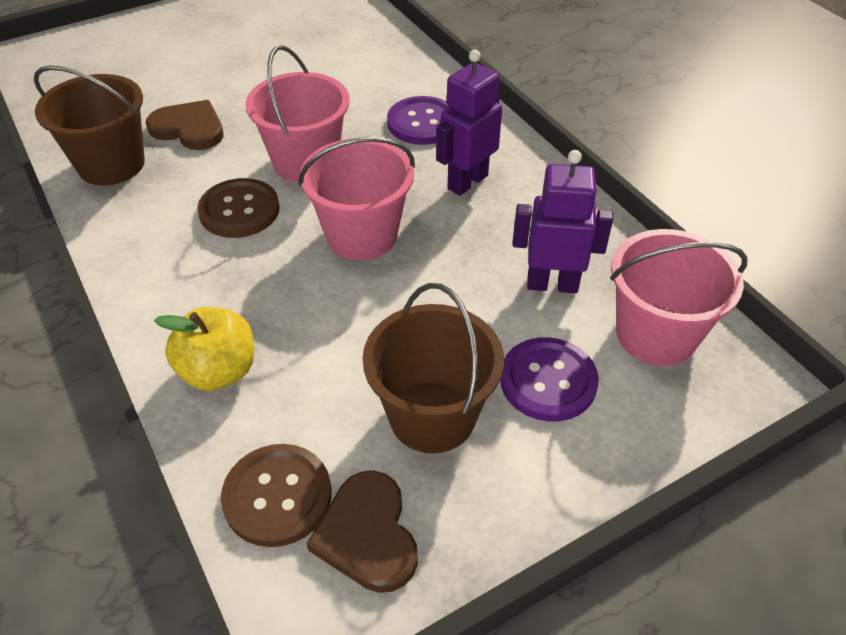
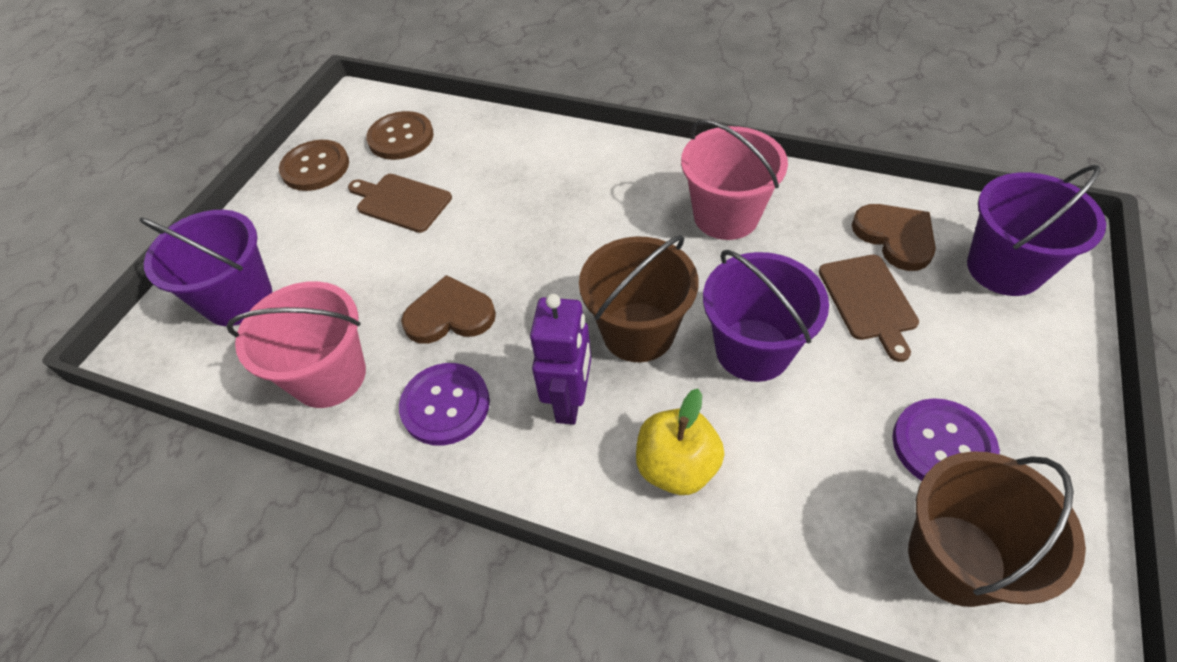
brown cutting board: 0 -> 2
pink bucket: 3 -> 2
purple bucket: 0 -> 3
purple robot: 2 -> 1

